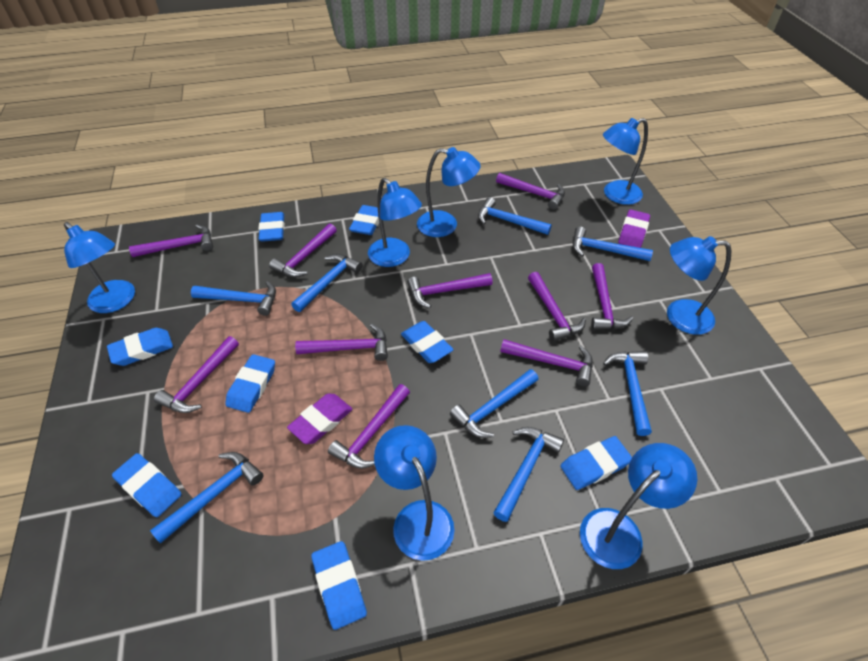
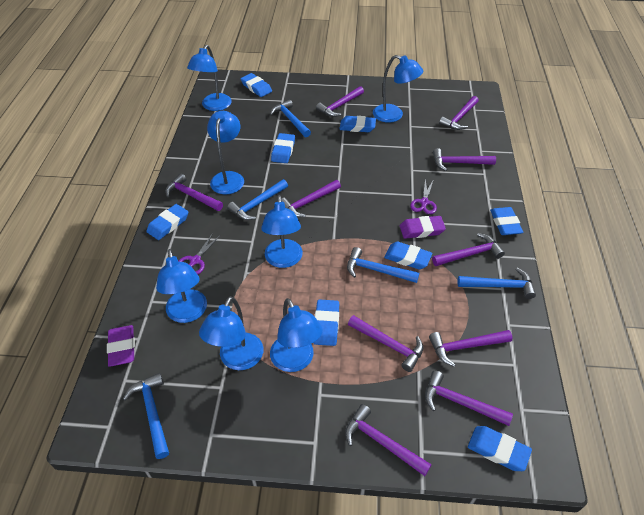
blue hammer: 8 -> 5
purple scissors: 0 -> 2

